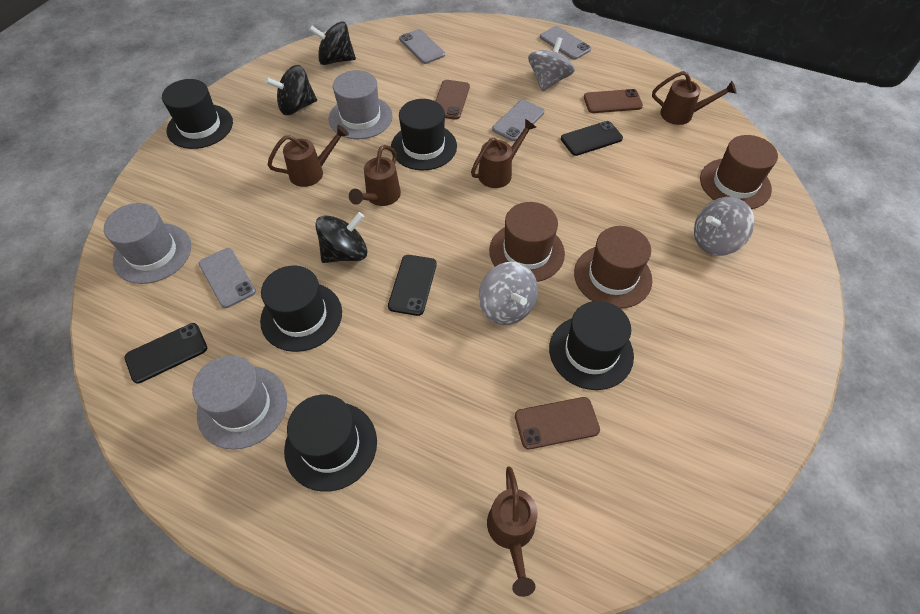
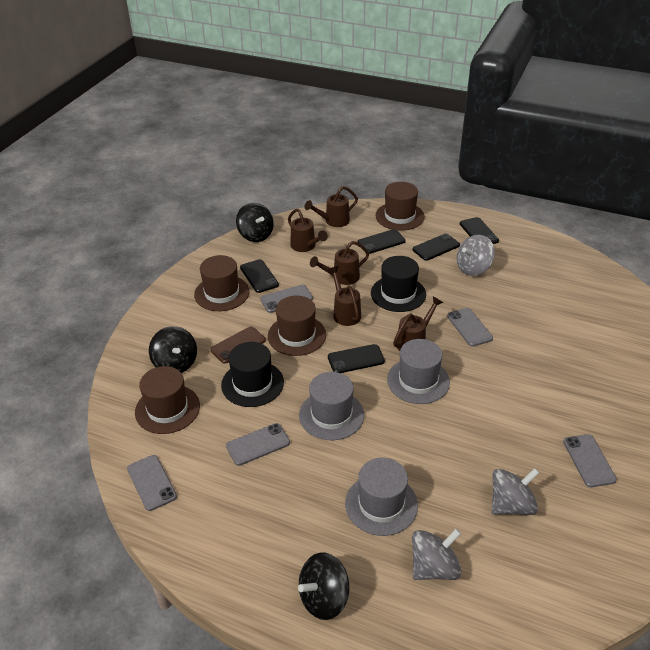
black hat: 5 -> 2
black phone: 3 -> 5
brown hat: 3 -> 4
brown phone: 3 -> 1
grey phone: 4 -> 5

